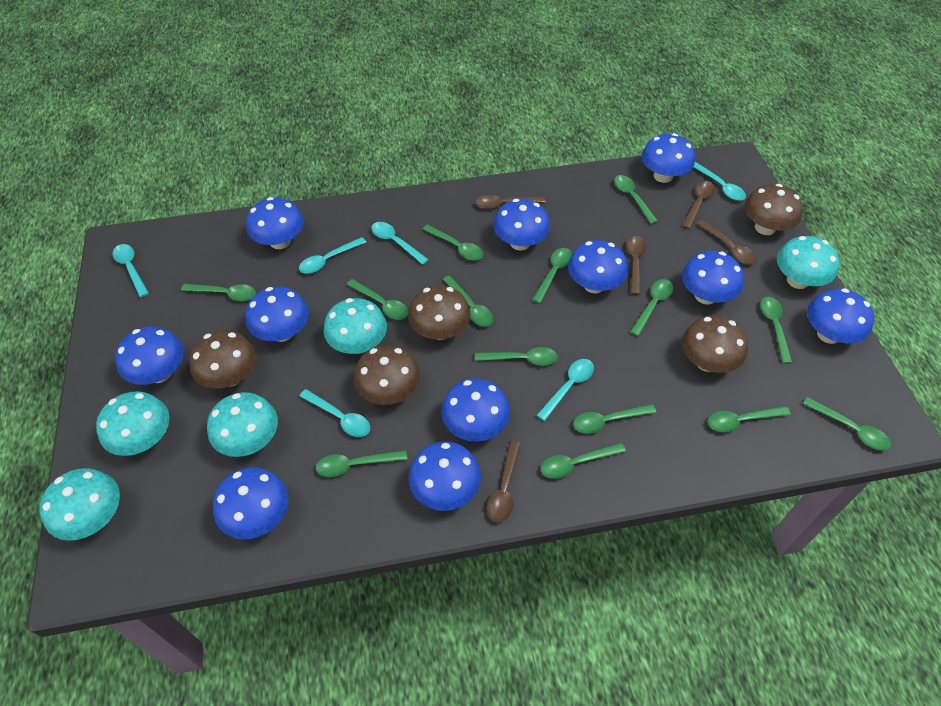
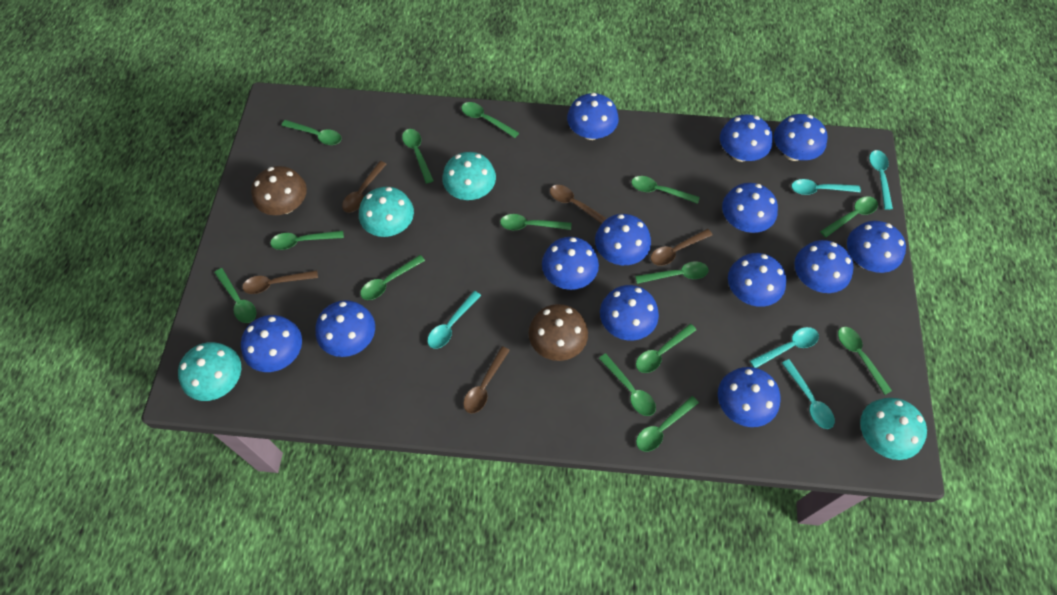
blue mushroom: 11 -> 13
brown mushroom: 5 -> 2
turquoise mushroom: 5 -> 4
turquoise spoon: 6 -> 5

